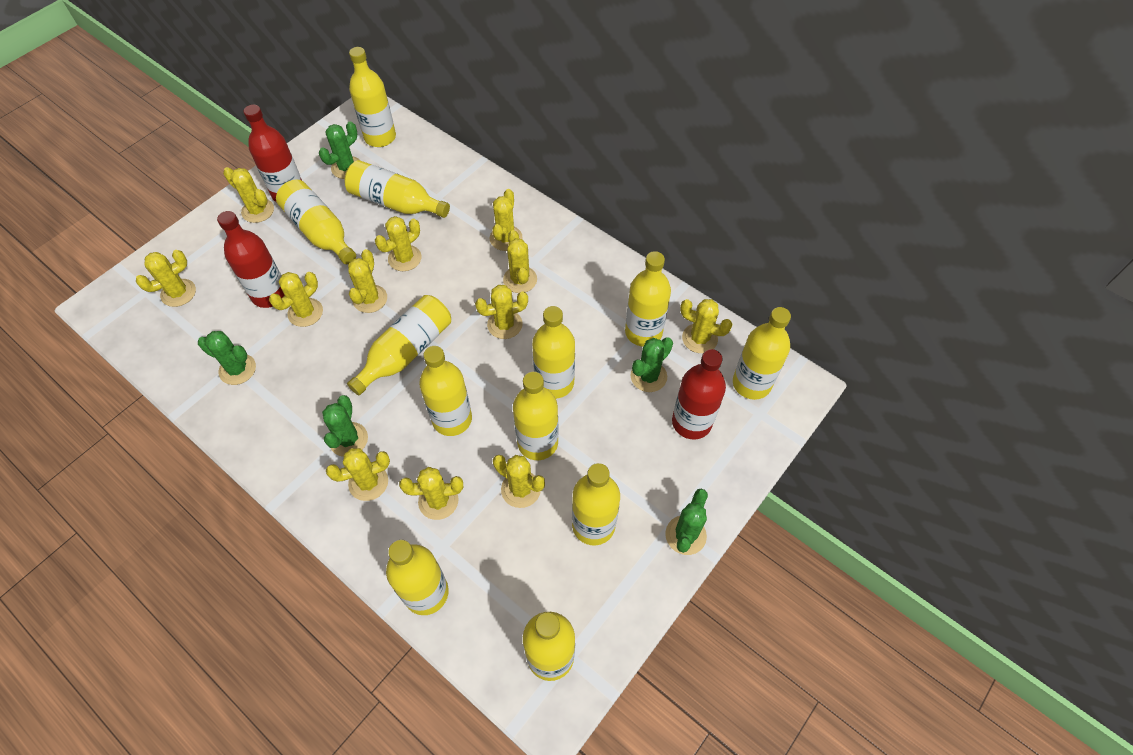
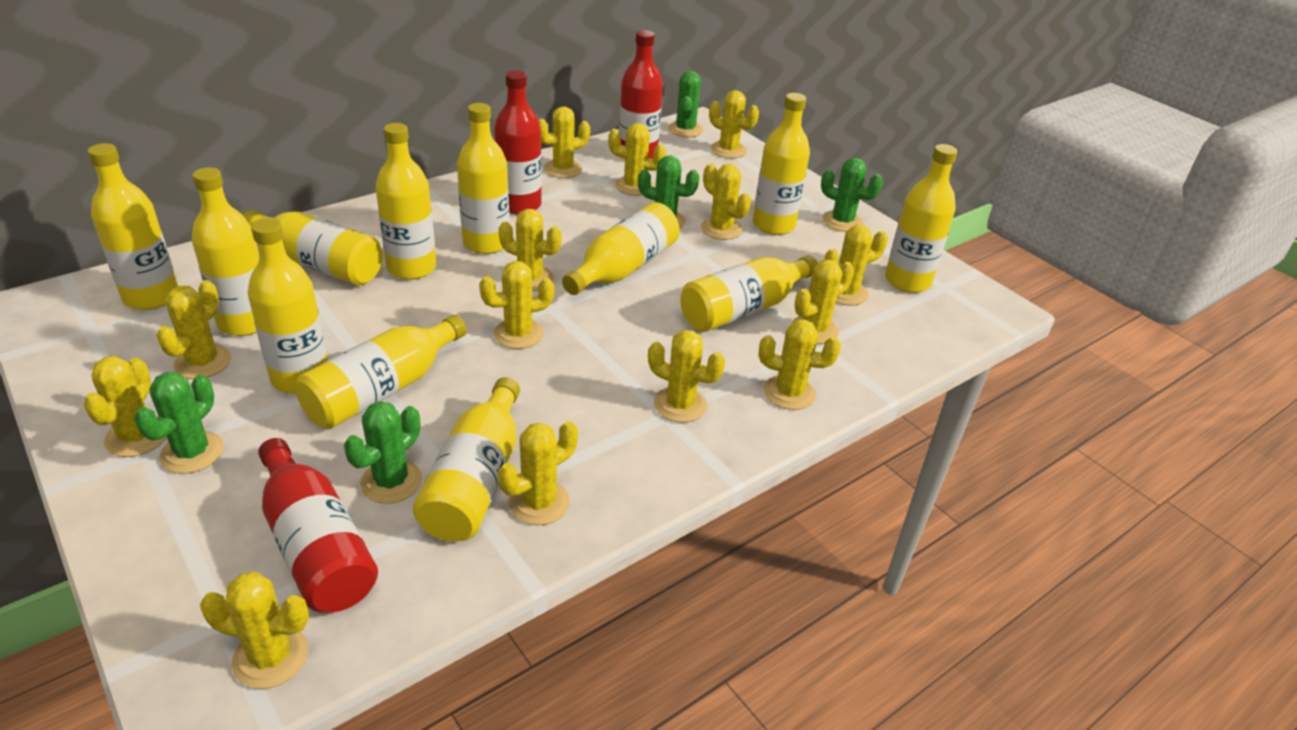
yellow cactus: 12 -> 14

